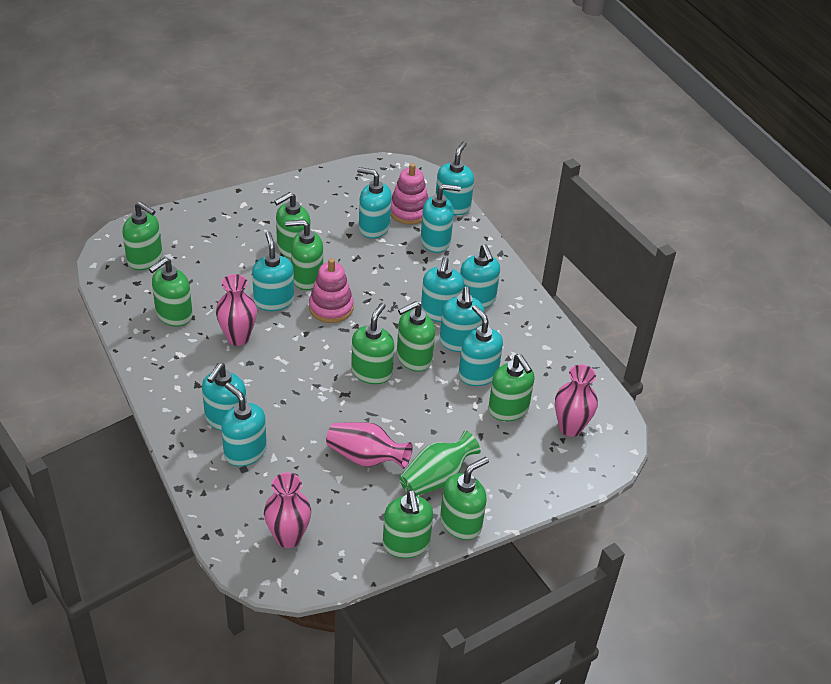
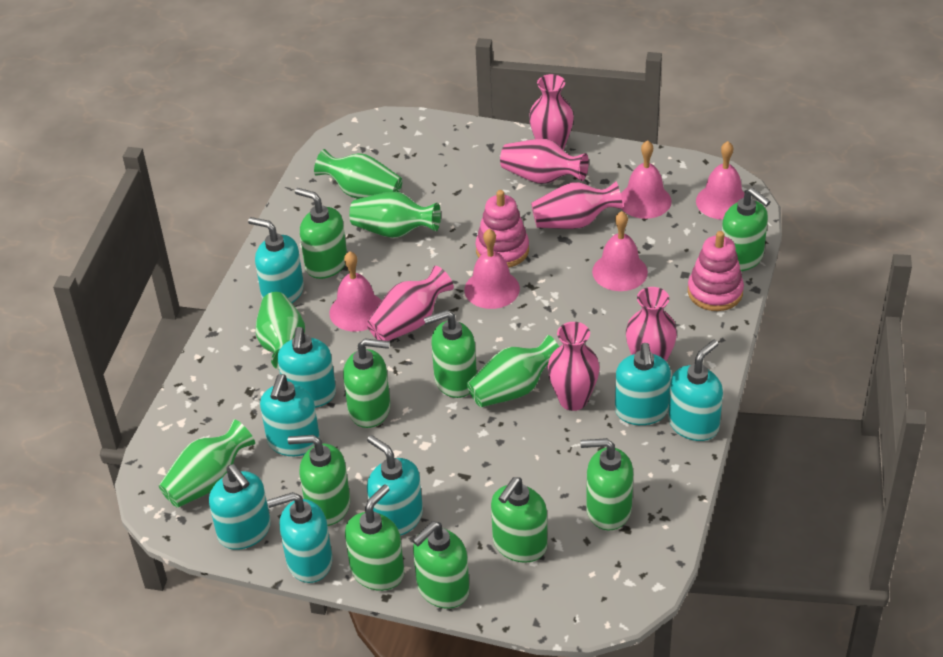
green vase: 1 -> 5
pink bell: 0 -> 5
pink vase: 4 -> 6
turquoise soap dispenser: 10 -> 8

